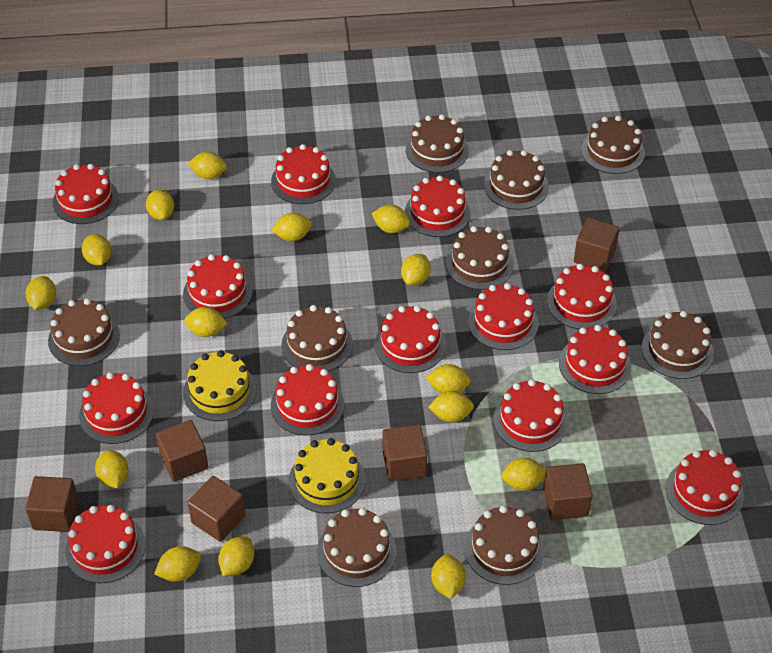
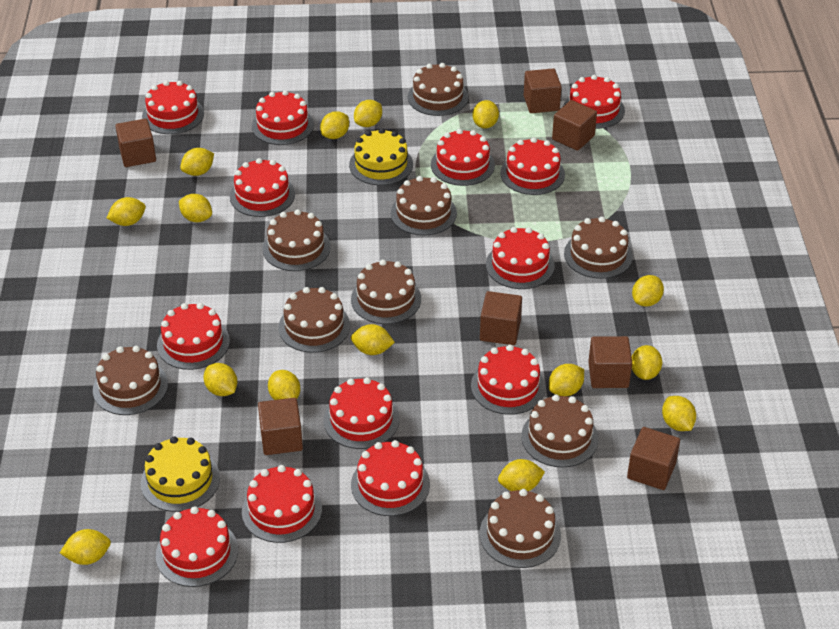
brown cube: 6 -> 7

